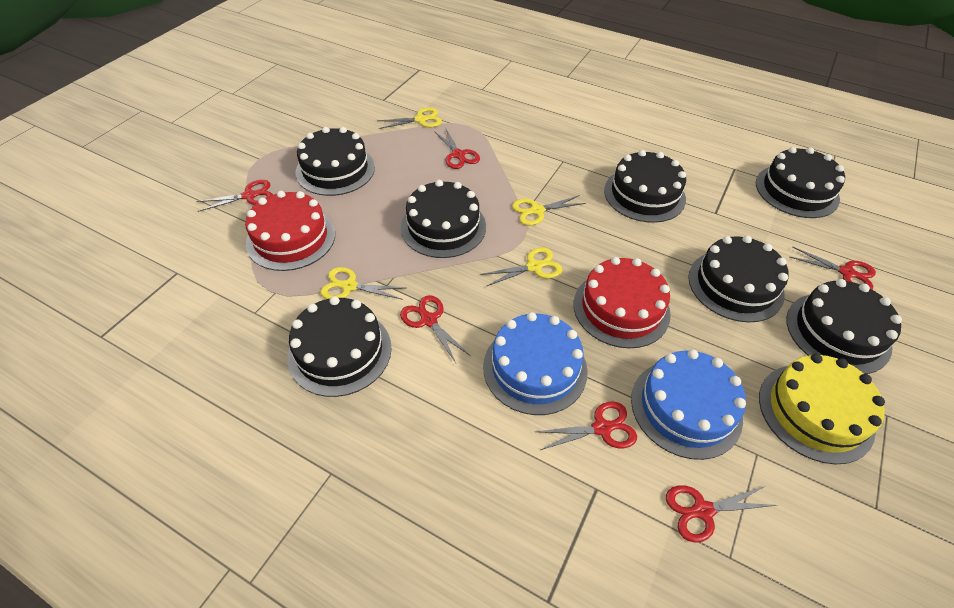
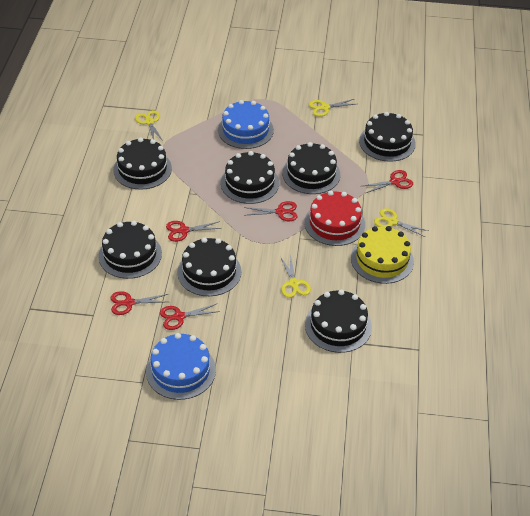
red cake: 2 -> 1
red scissors: 6 -> 5

